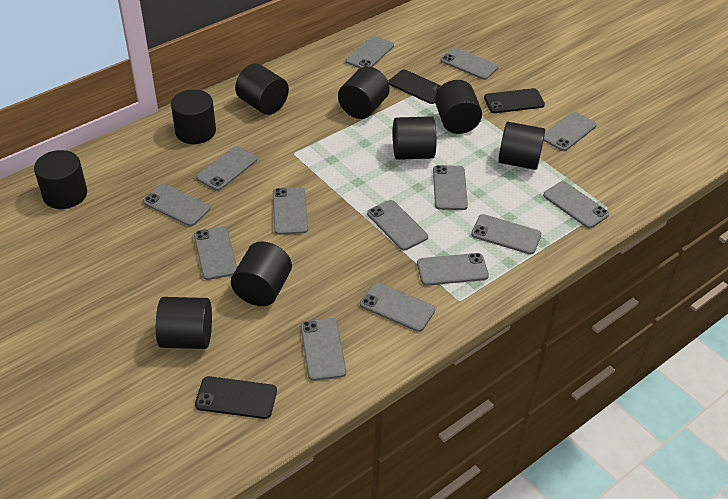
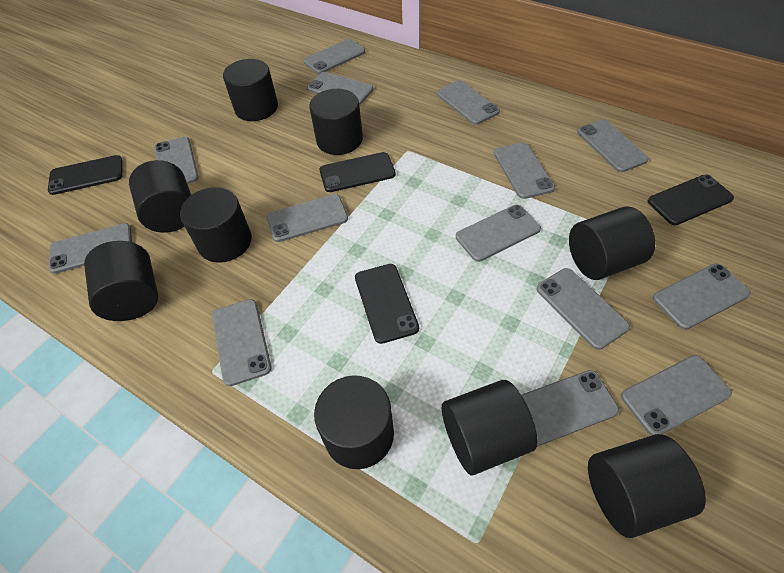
black phone: 3 -> 4

